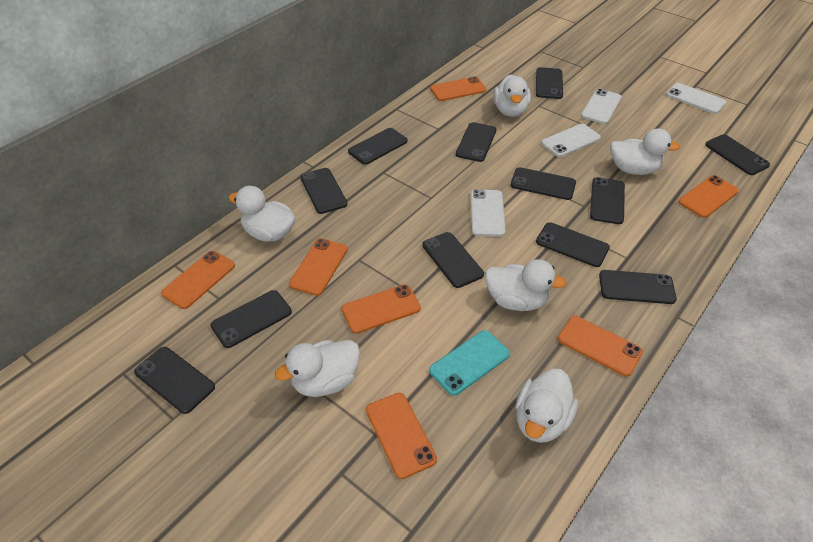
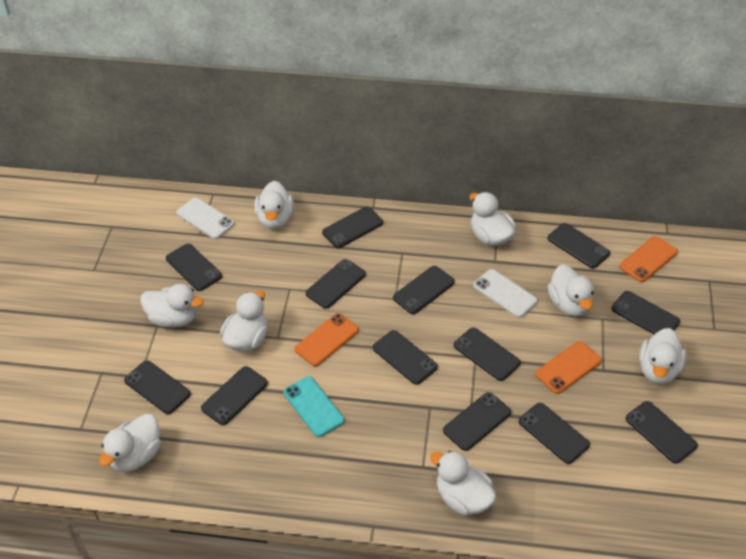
black phone: 12 -> 13
orange phone: 7 -> 3
white duck: 6 -> 8
white phone: 4 -> 2

